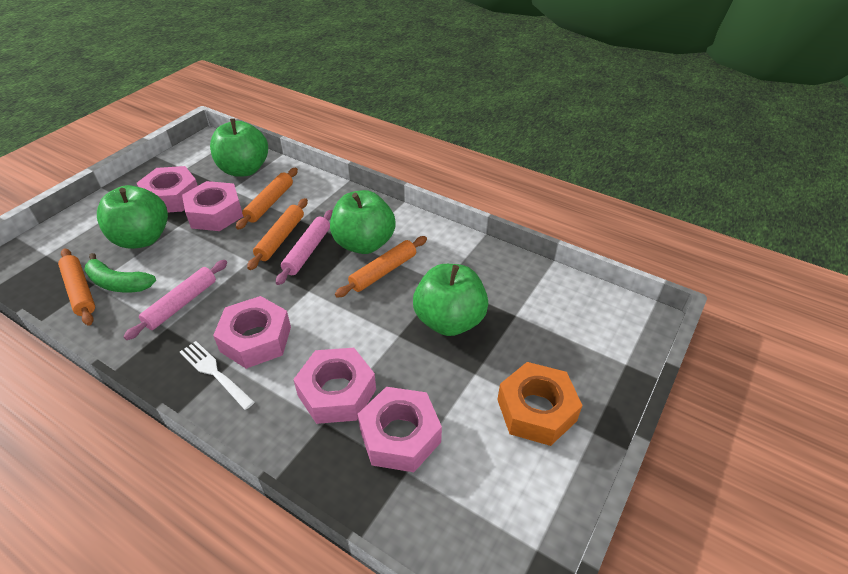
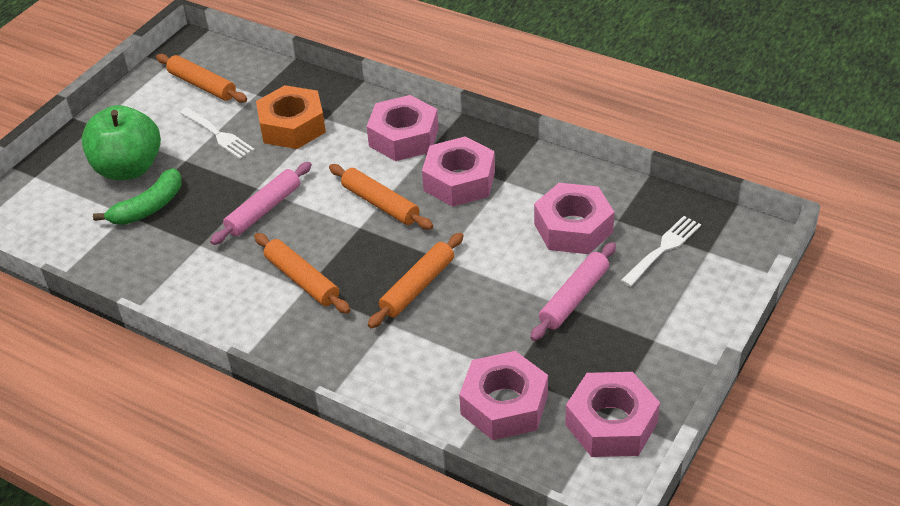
green apple: 4 -> 1
white fork: 1 -> 2

